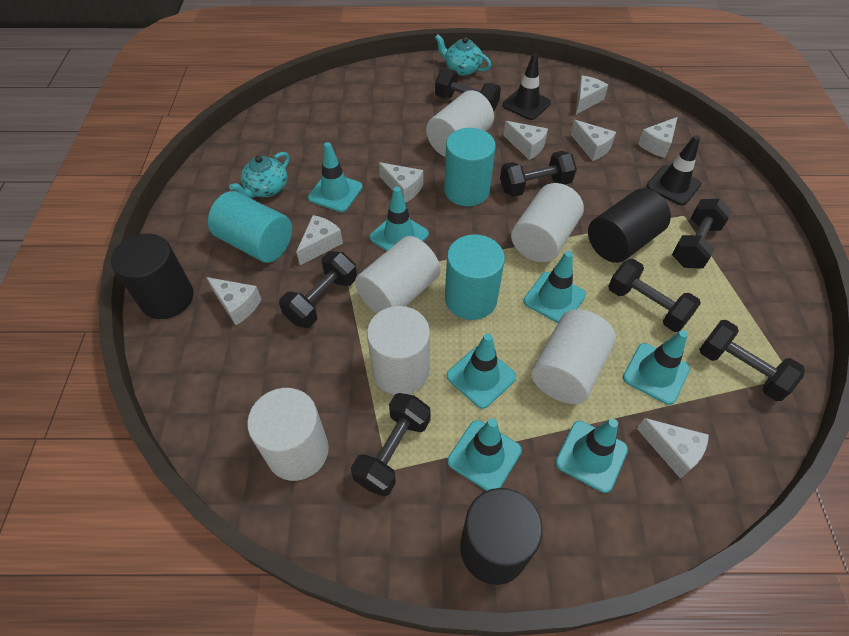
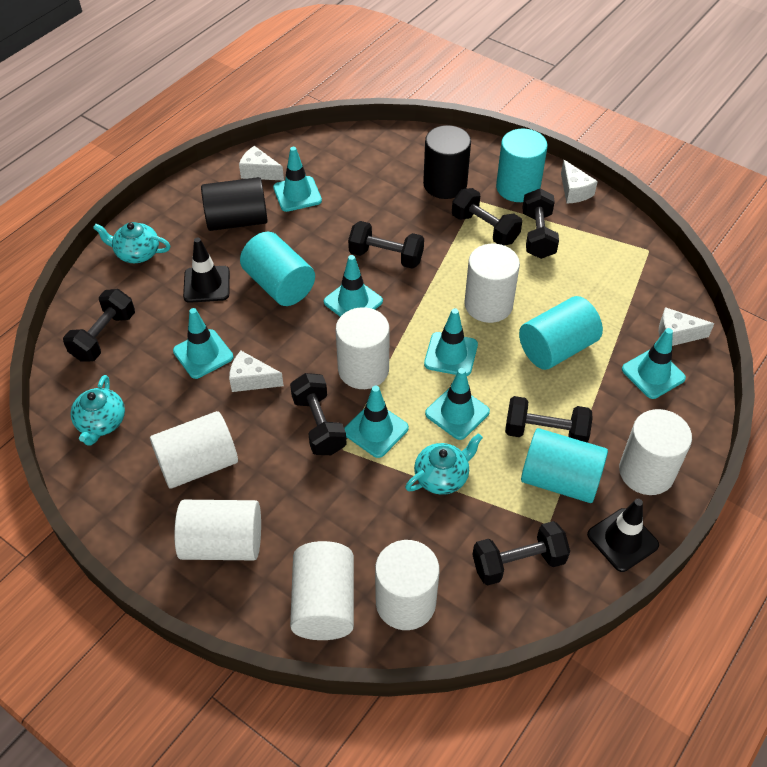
black cylinder: 3 -> 2
turquoise cylinder: 3 -> 4
turquoise teapot: 2 -> 3
white cheese: 8 -> 4
white cylinder: 6 -> 7

